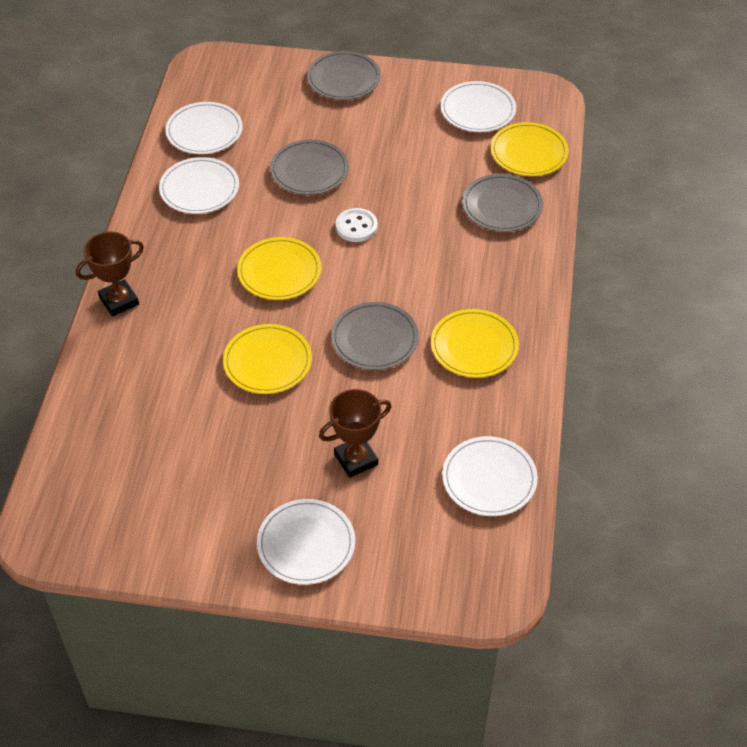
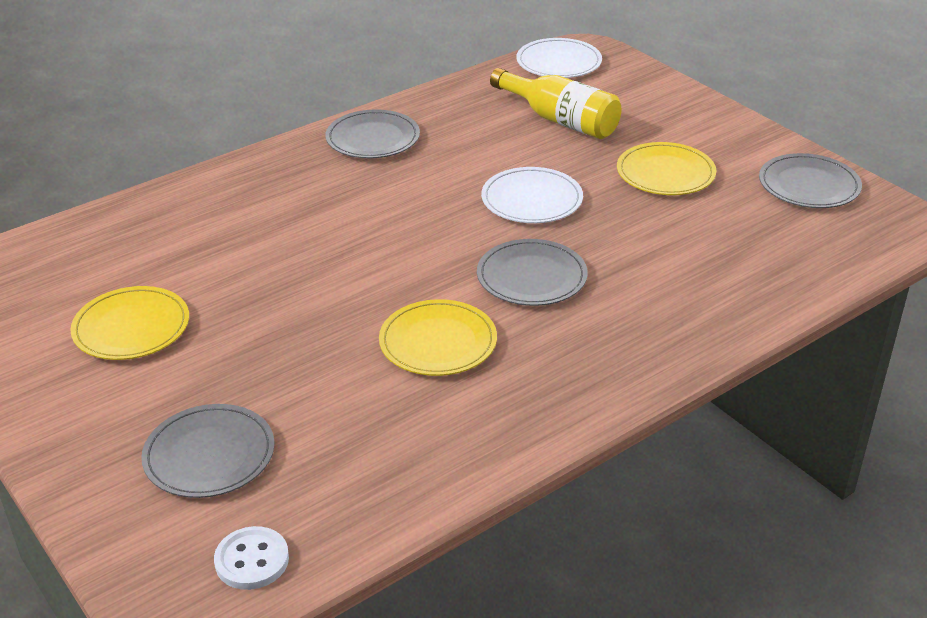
brown trophy: 2 -> 0
white plate: 5 -> 2
yellow bottle: 0 -> 1
yellow plate: 4 -> 3

